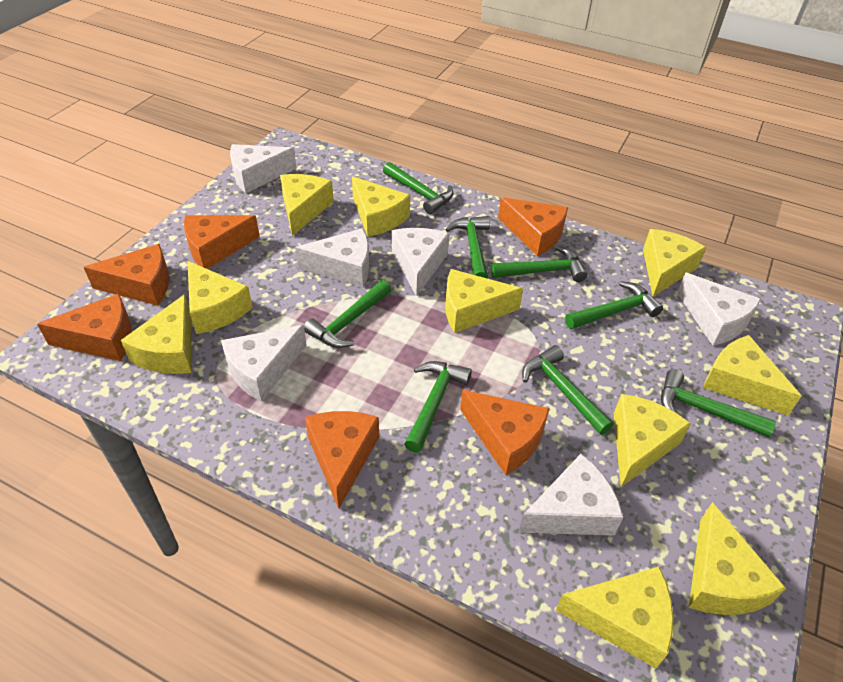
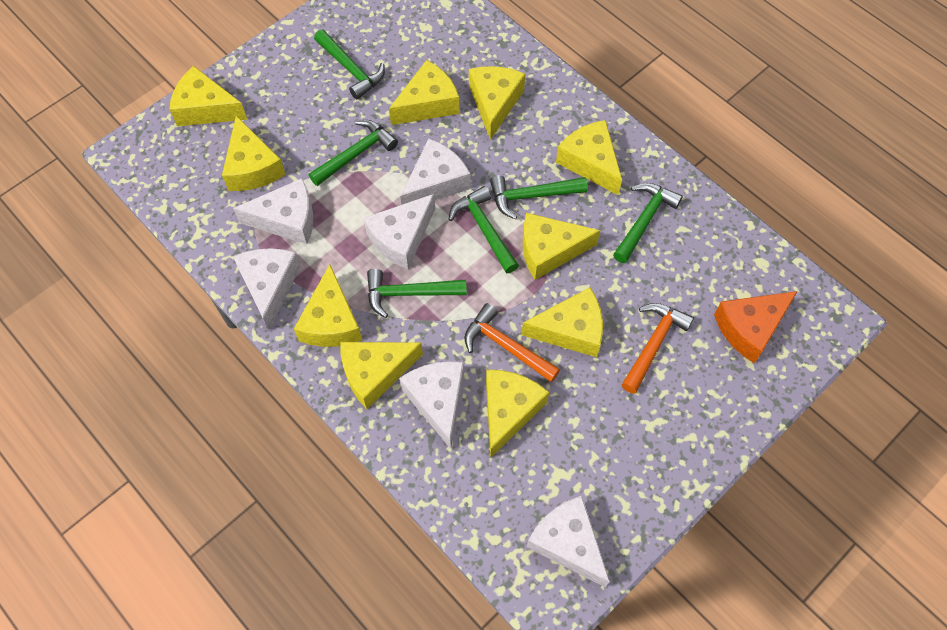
green hammer: 8 -> 6
orange cheese: 6 -> 1
orange hammer: 0 -> 2

